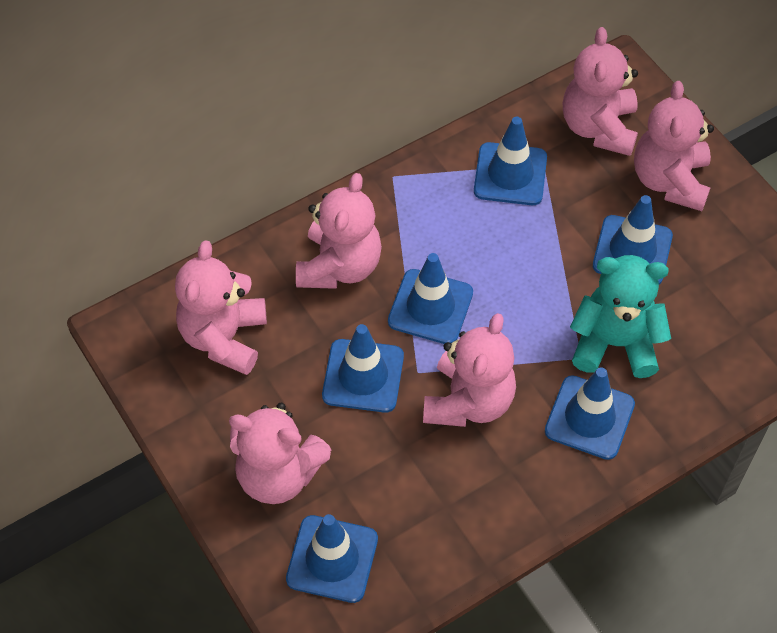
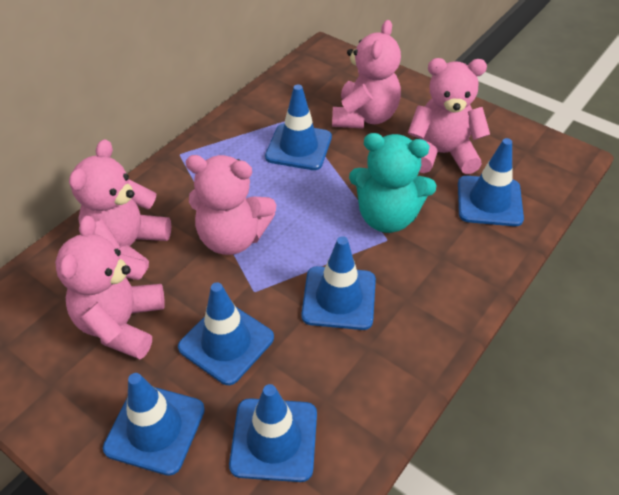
pink teddy bear: 6 -> 5

